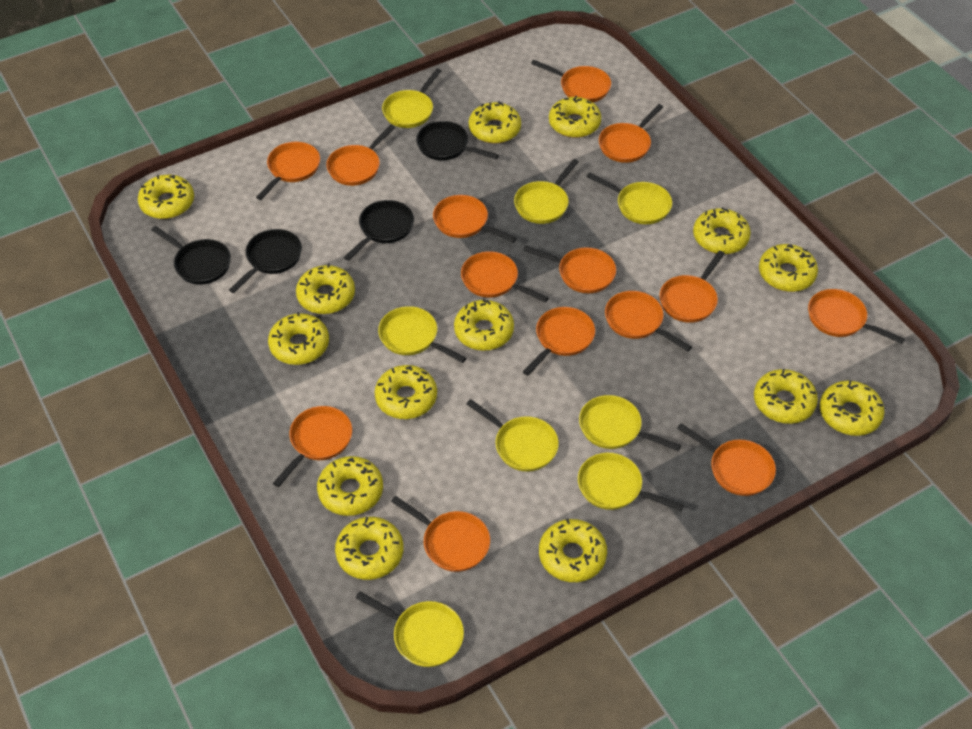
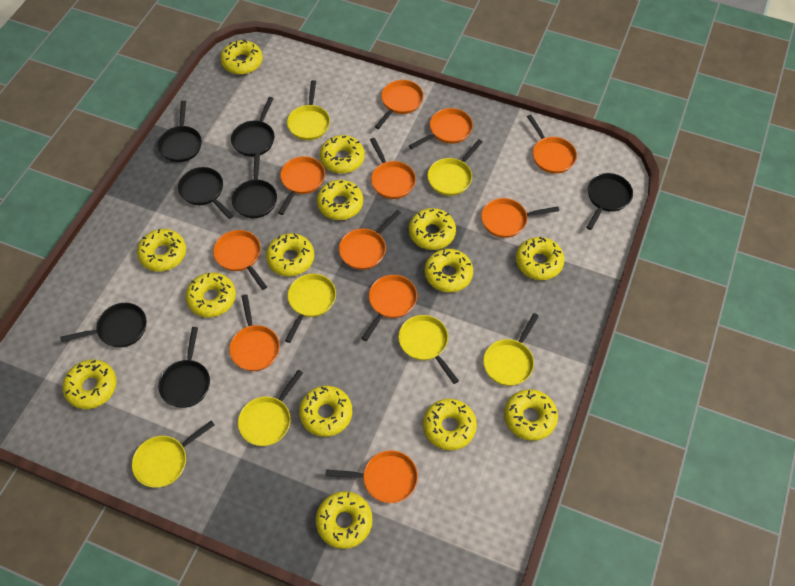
black pan: 4 -> 7
orange pan: 14 -> 11
yellow pan: 8 -> 7

